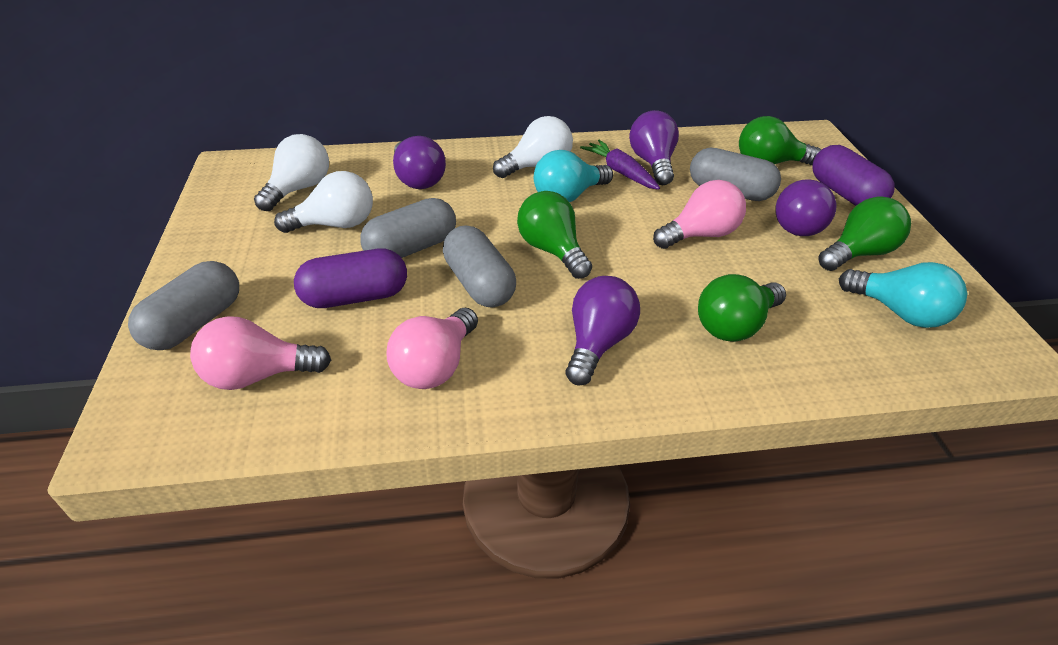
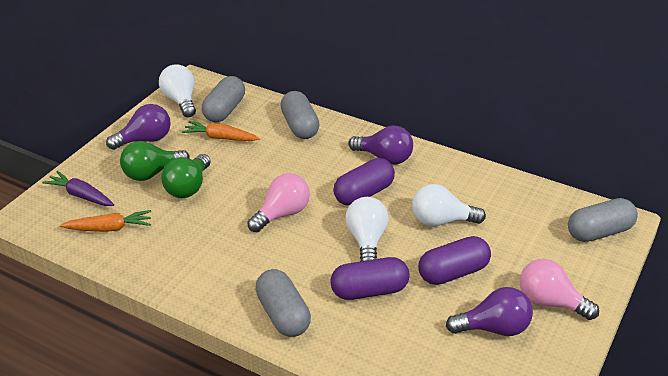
green light bulb: 4 -> 2
orange carrot: 0 -> 2
pink light bulb: 3 -> 2
purple capsule: 2 -> 3
purple light bulb: 4 -> 3
turquoise light bulb: 2 -> 0

